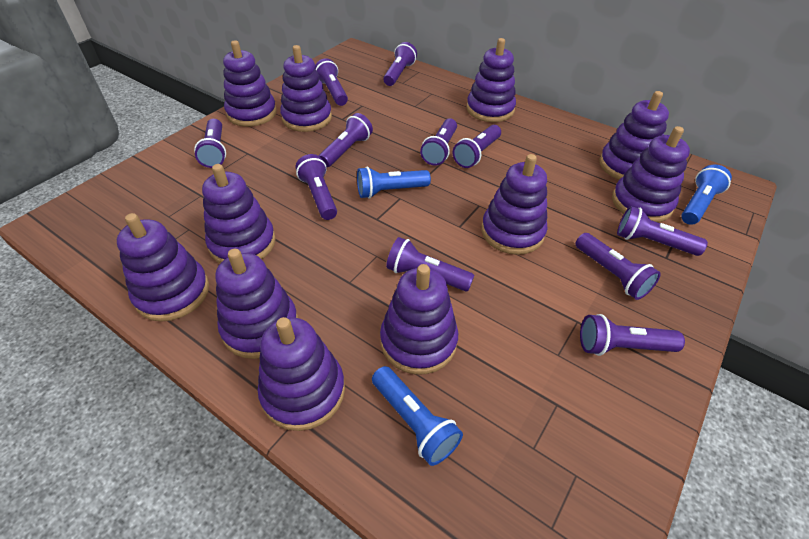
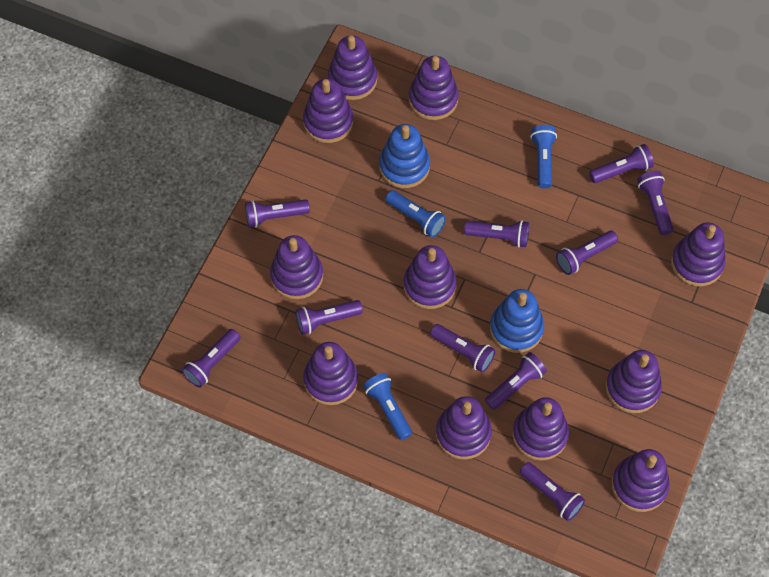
blue stacking toy: 0 -> 2
purple flashlight: 11 -> 10

